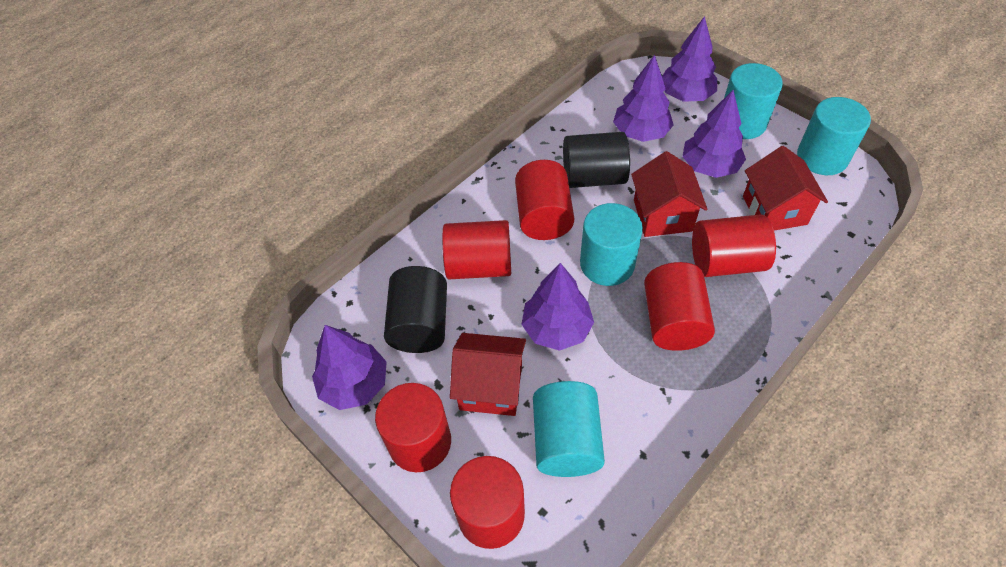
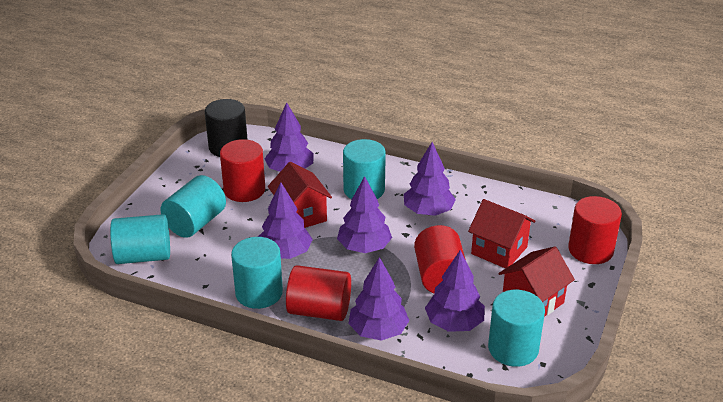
black cylinder: 2 -> 1
purple tree: 5 -> 6
red cylinder: 6 -> 4
turquoise cylinder: 4 -> 5

